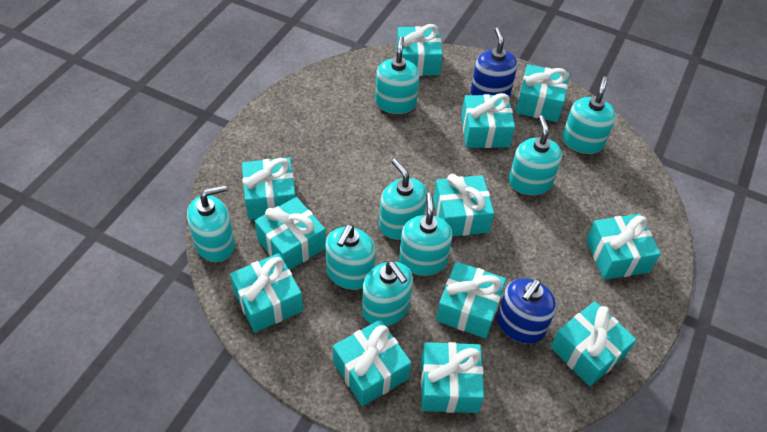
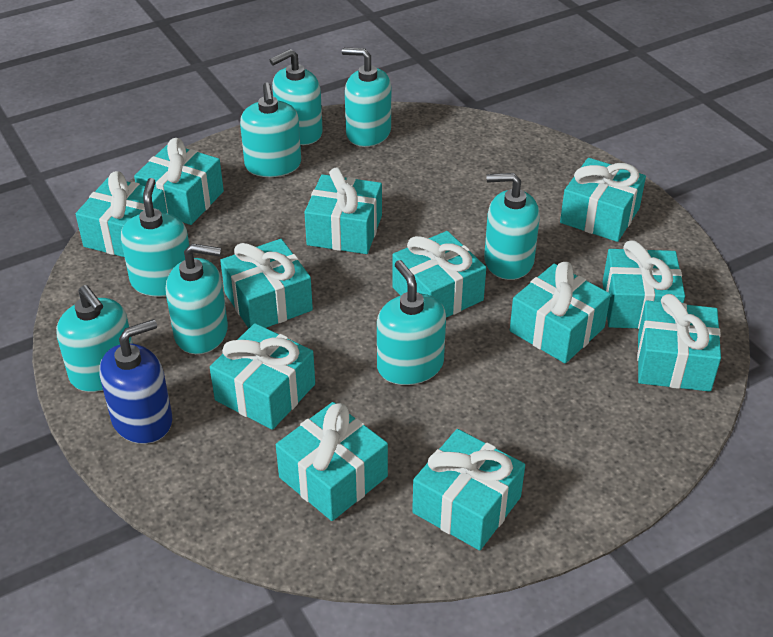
blue soap dispenser: 2 -> 1

